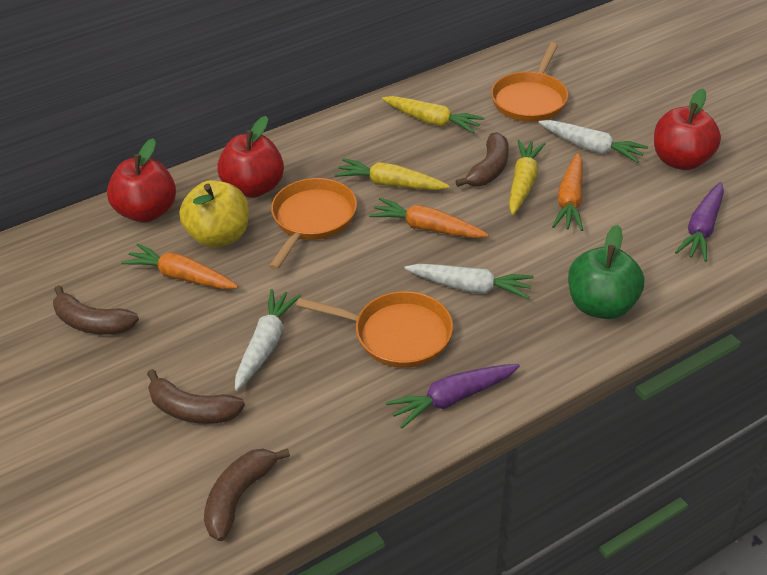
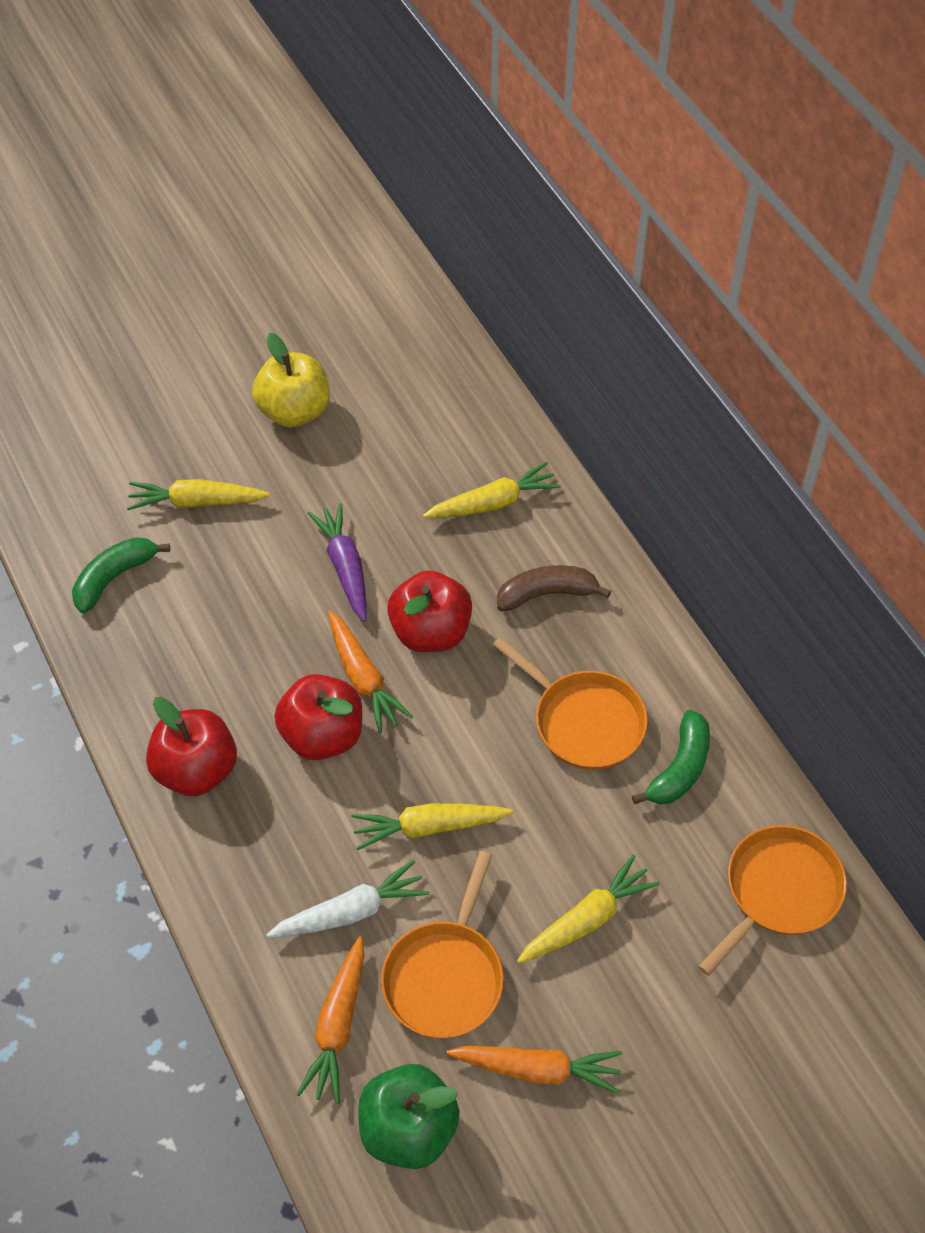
brown banana: 4 -> 1
green banana: 0 -> 2
purple carrot: 2 -> 1
white carrot: 3 -> 1
yellow carrot: 3 -> 4

